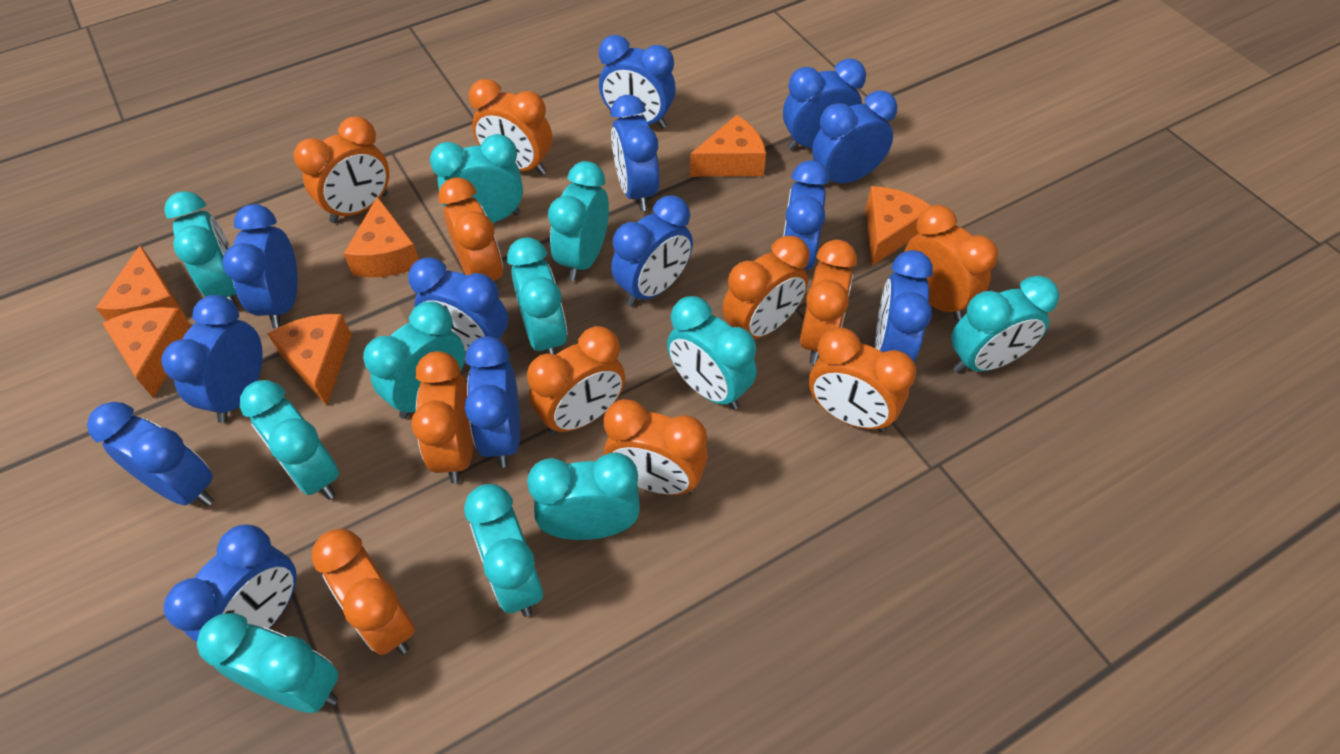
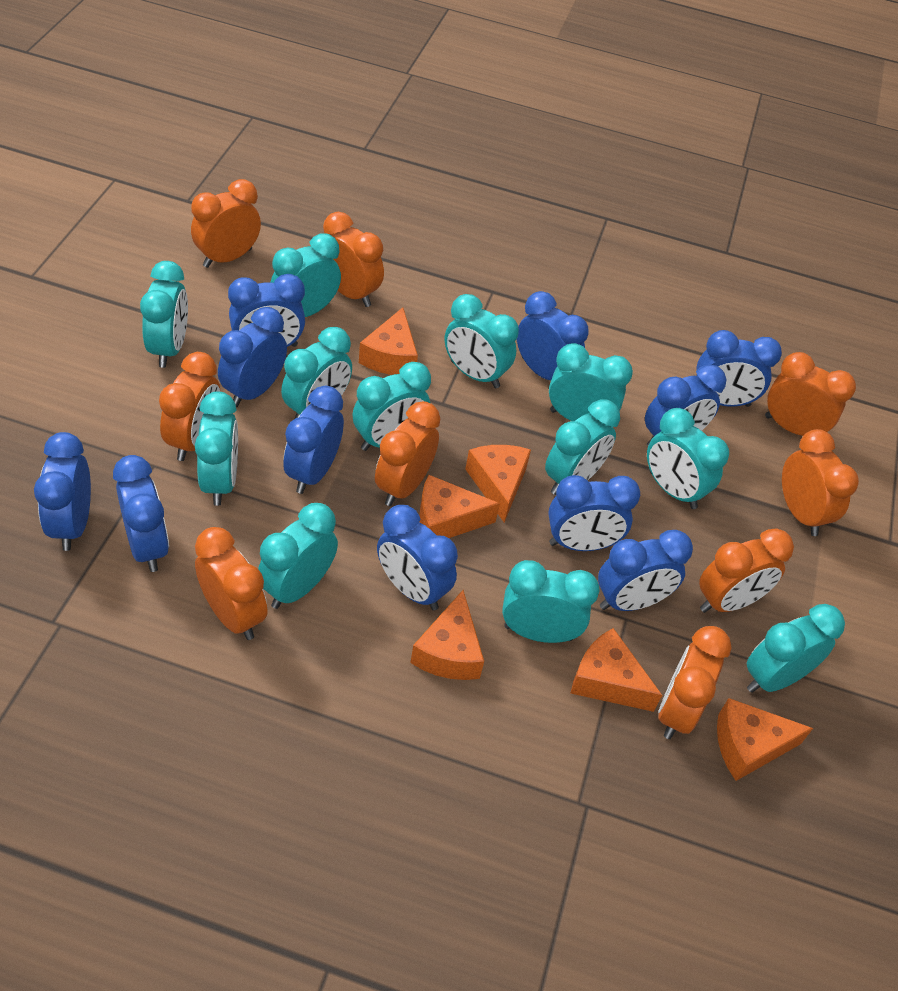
blue clock: 13 -> 11
orange clock: 11 -> 9
turquoise clock: 11 -> 12

